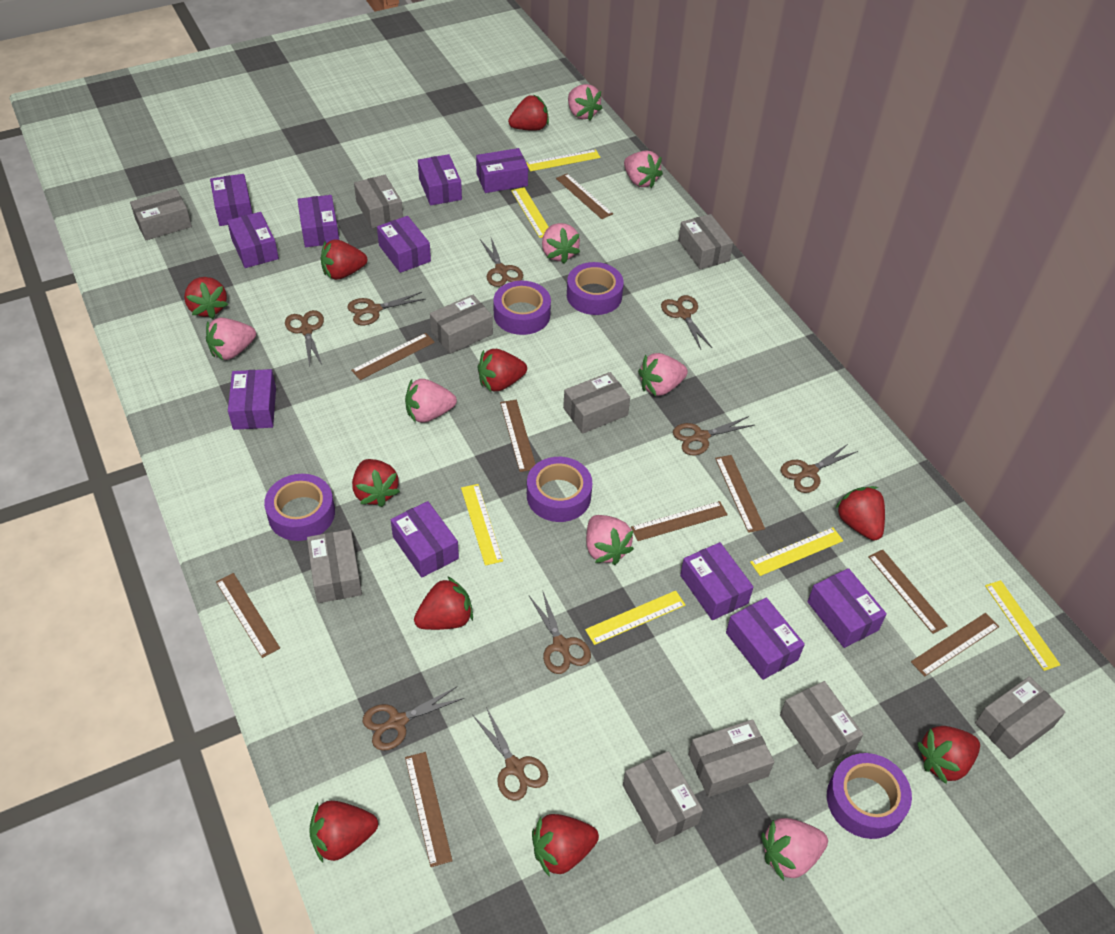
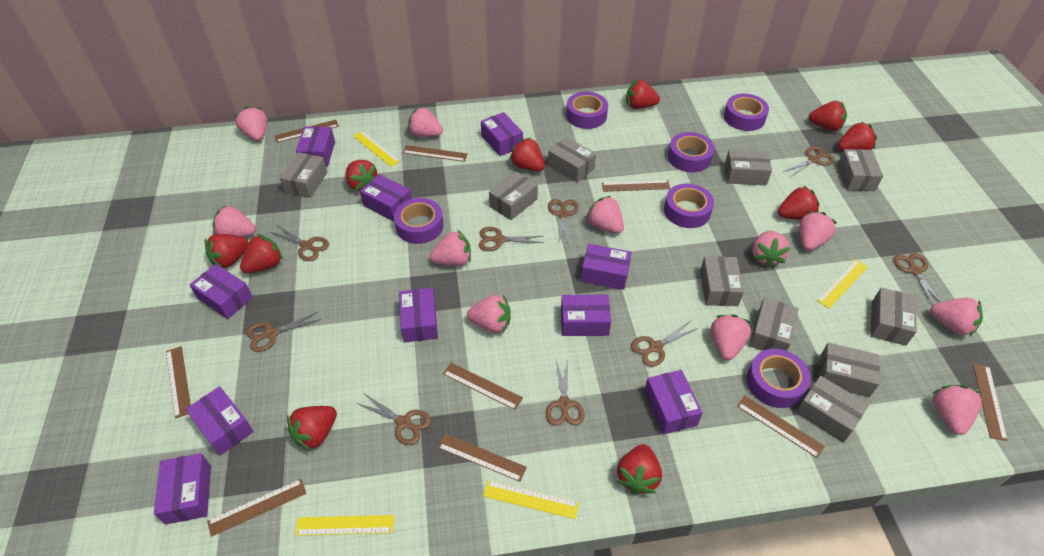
pink strawberry: 8 -> 11
purple box: 11 -> 10
purple tape: 5 -> 6
yellow ruler: 6 -> 4

